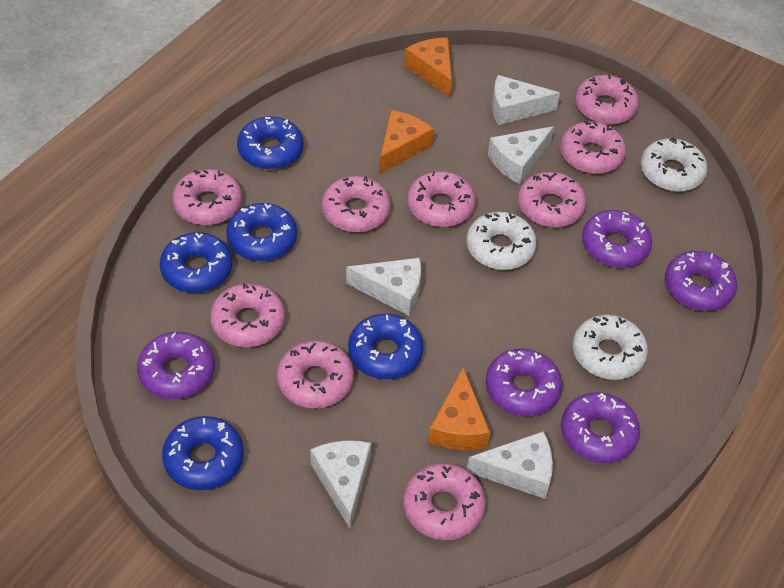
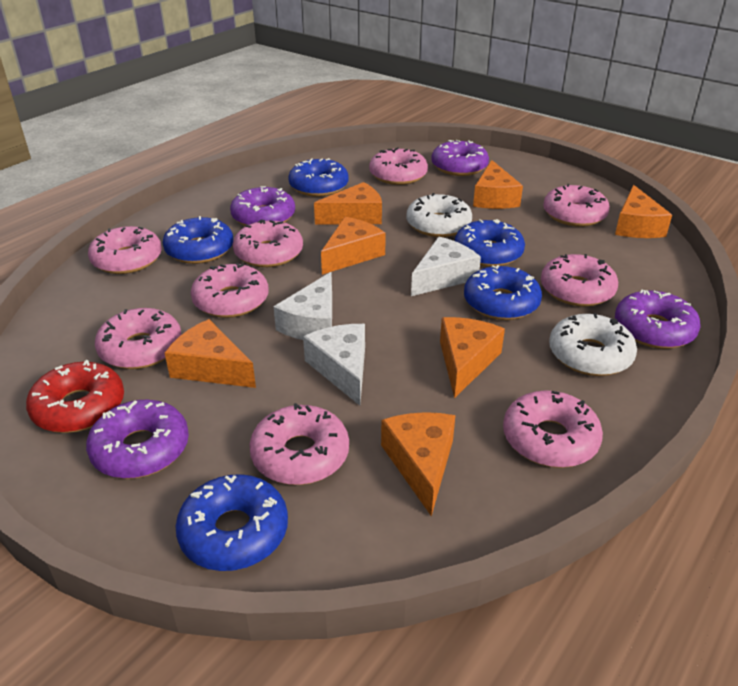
orange cheese: 3 -> 7
purple donut: 5 -> 4
red donut: 0 -> 1
white cheese: 5 -> 3
white donut: 3 -> 2

